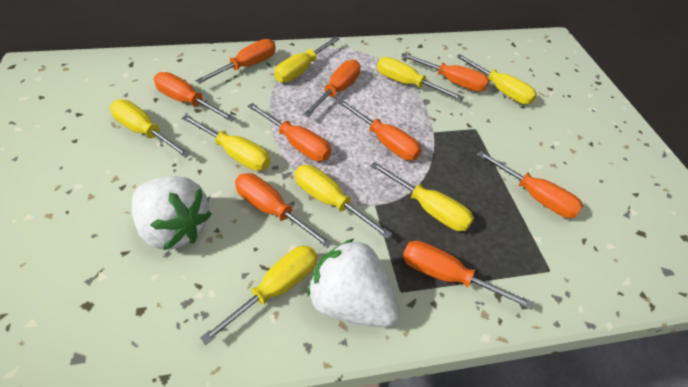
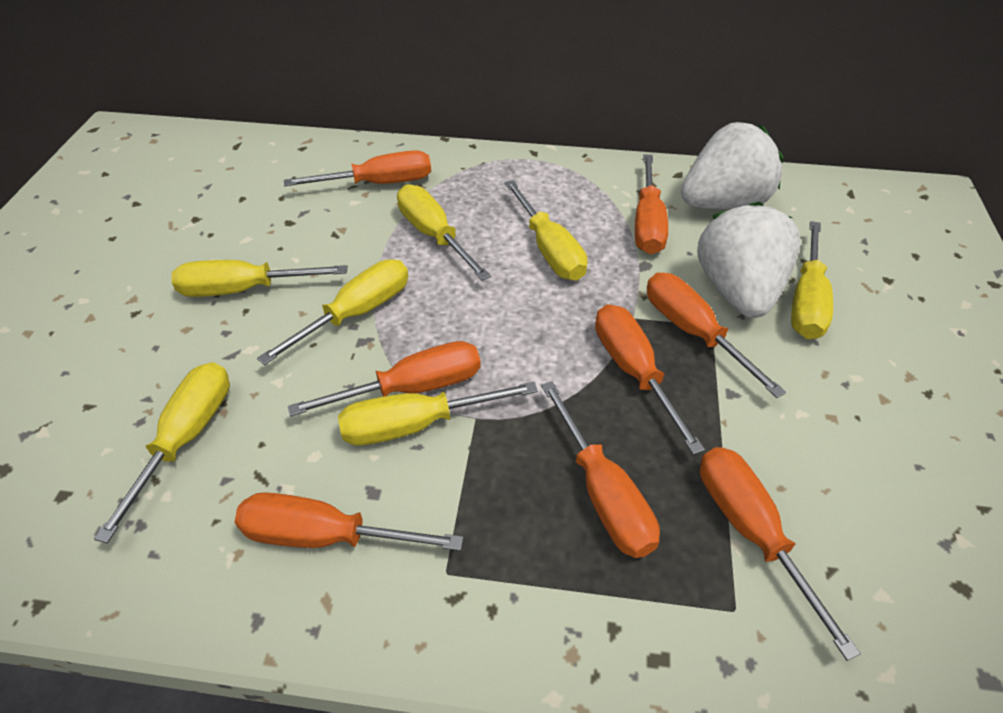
orange screwdriver: 9 -> 8
yellow screwdriver: 8 -> 7

